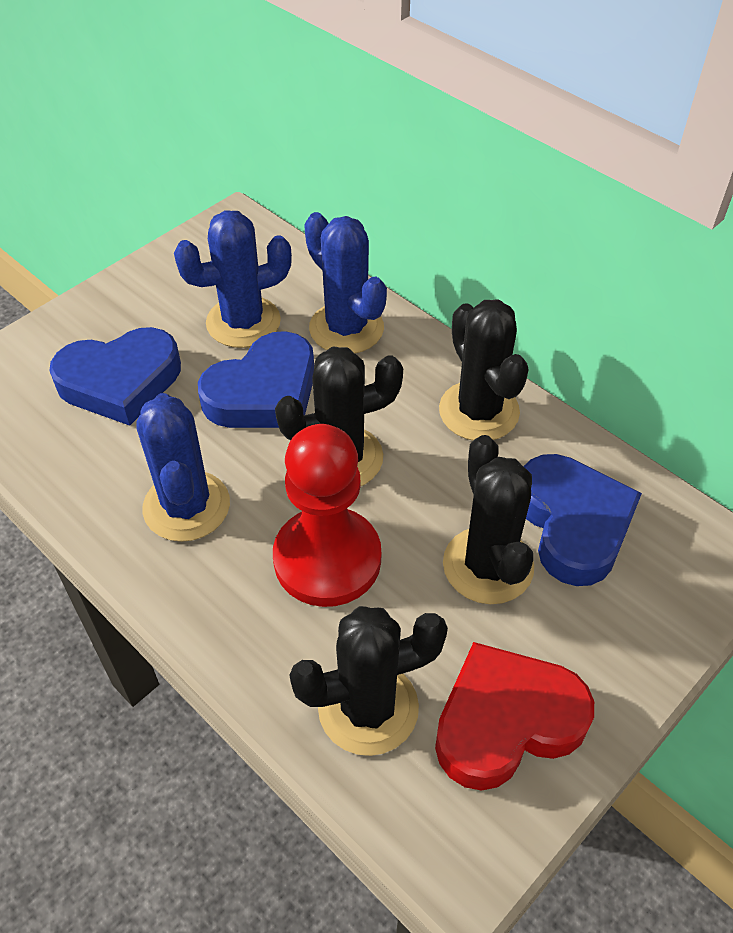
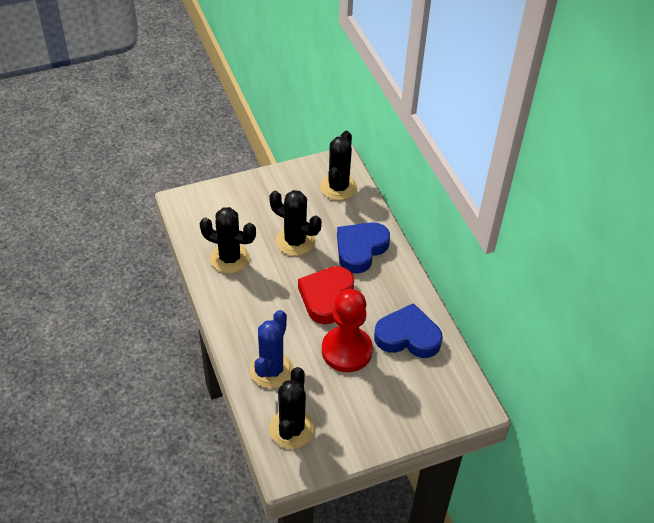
blue cactus: 3 -> 1
blue heart: 3 -> 2

